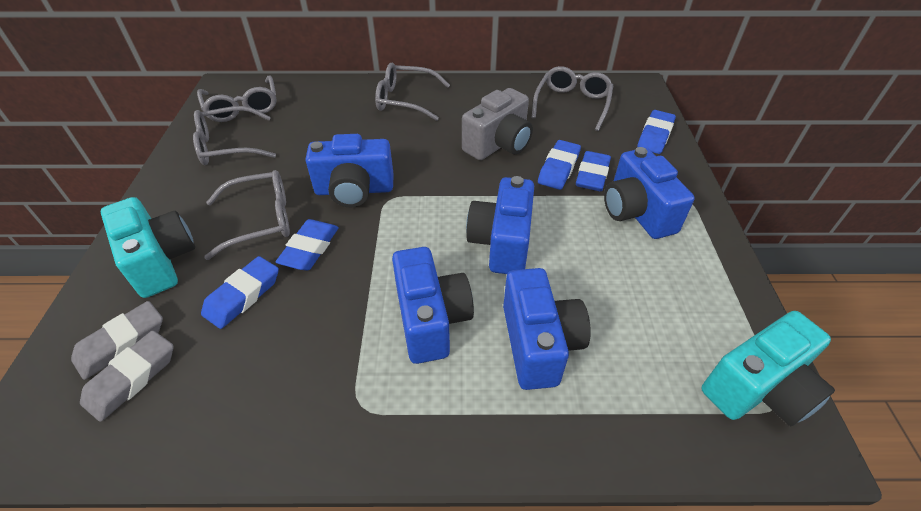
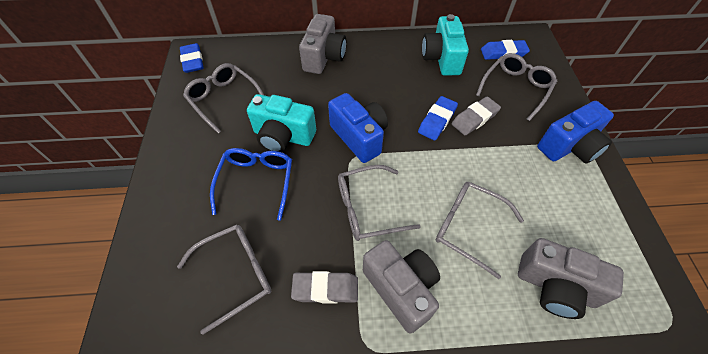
blue camera: 5 -> 2
blue eraser: 5 -> 3
blue glasses: 0 -> 1
grey camera: 1 -> 3

